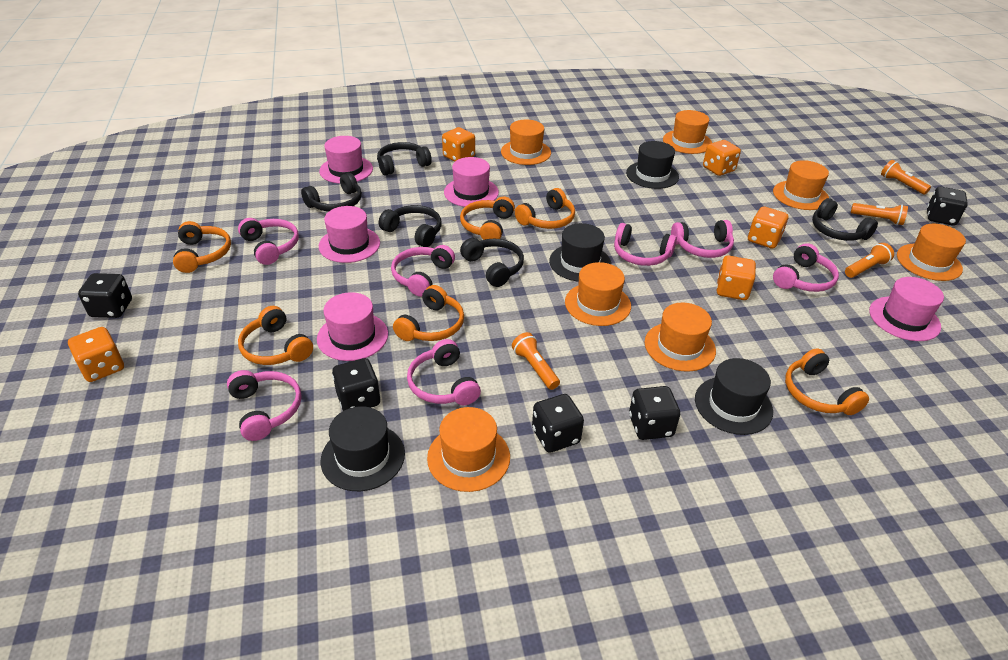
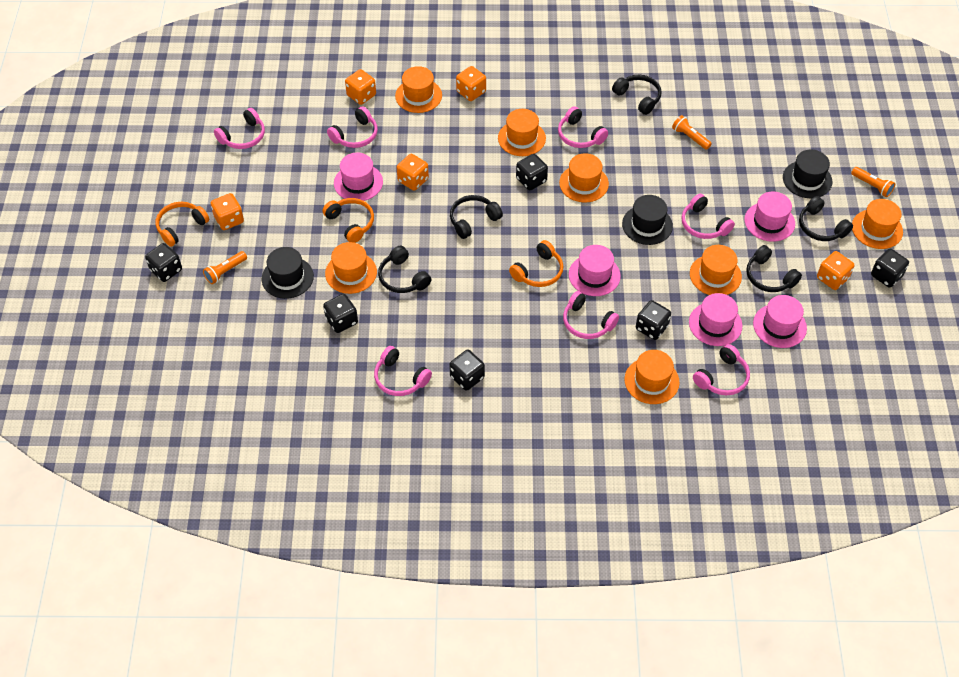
black dice: 5 -> 6
black hat: 4 -> 3
orange flashlight: 4 -> 3
orange headphones: 6 -> 3

